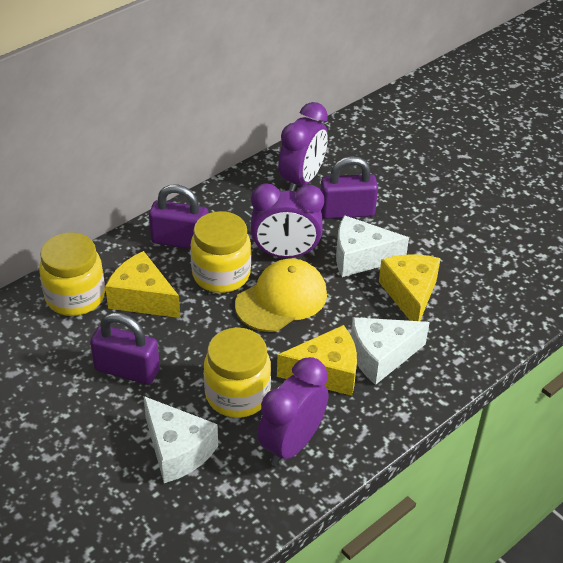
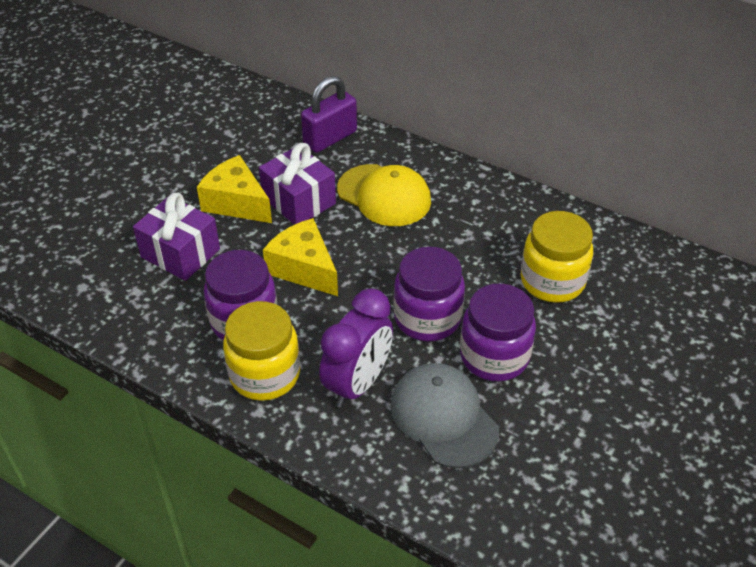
grey cap: 0 -> 1
purple clock: 3 -> 1
purple gift: 0 -> 2
purple jar: 0 -> 3
purple padlock: 3 -> 1
white cheese: 3 -> 0
yellow cheese: 3 -> 2
yellow jar: 3 -> 2

